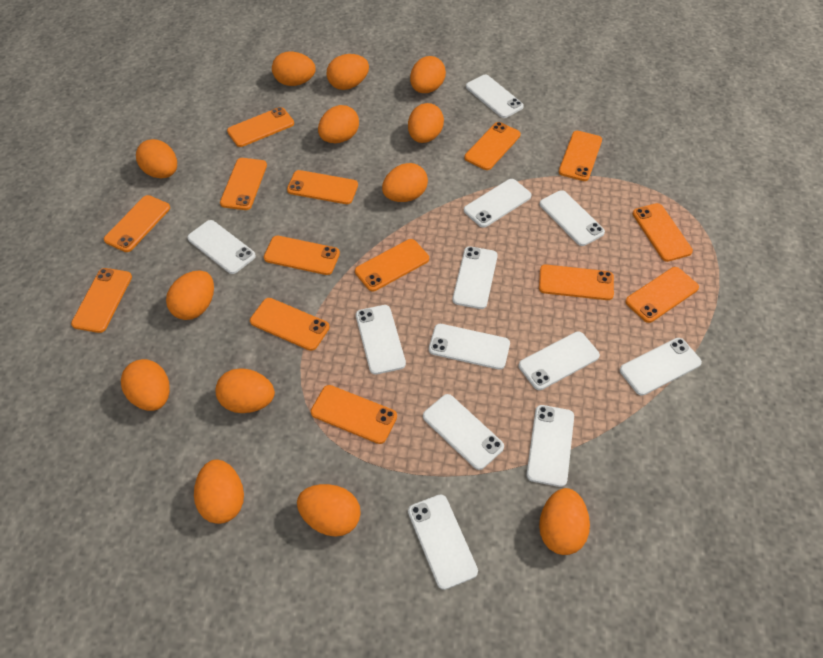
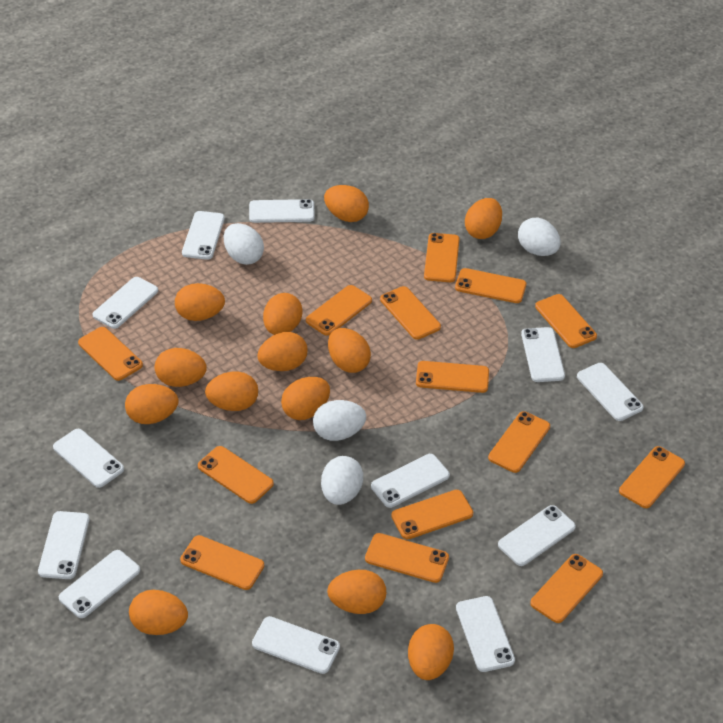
white egg: 0 -> 4

